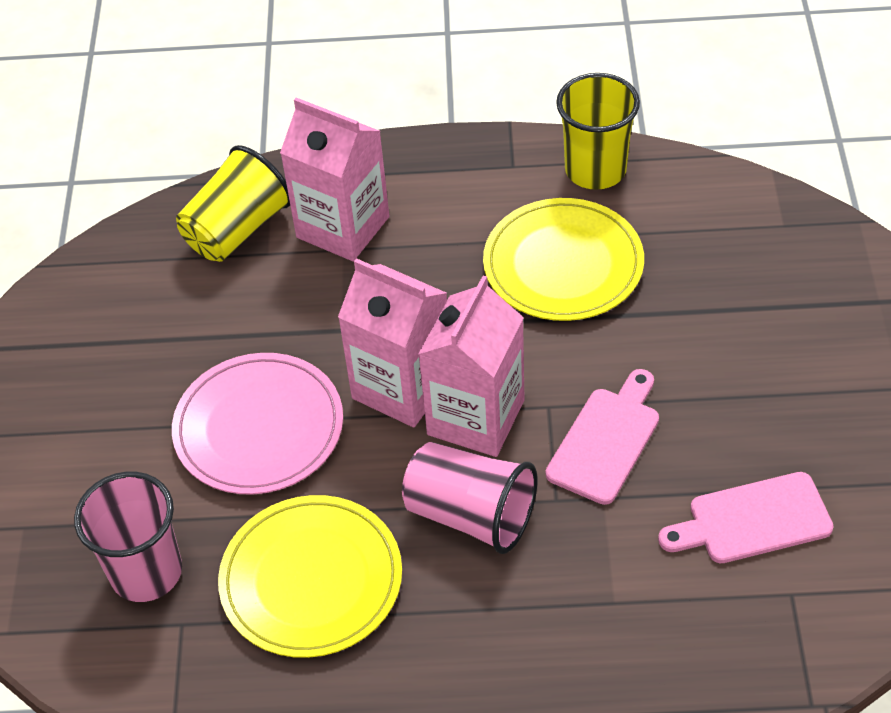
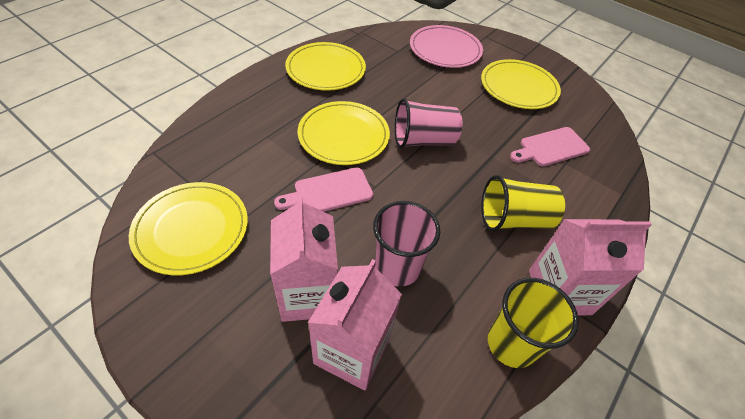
yellow plate: 2 -> 4

